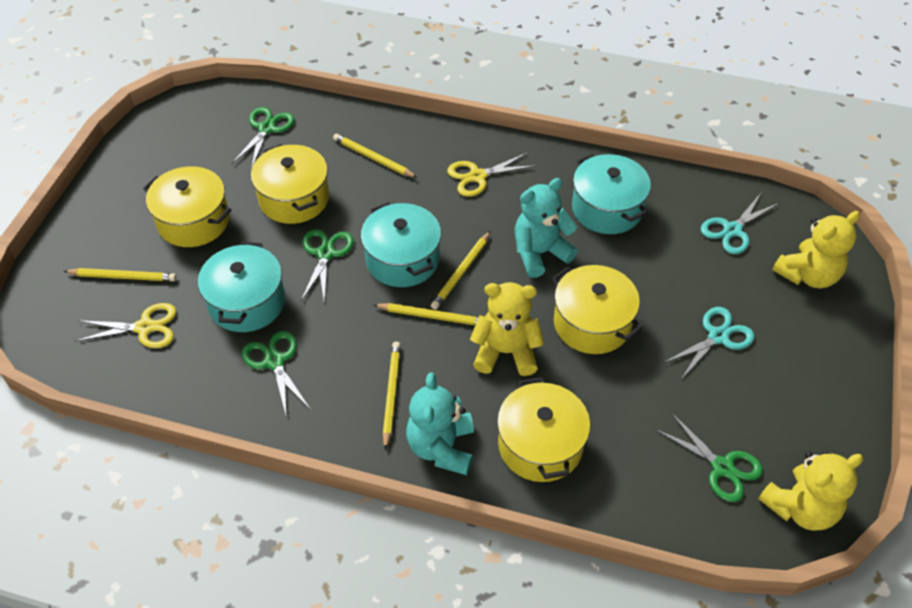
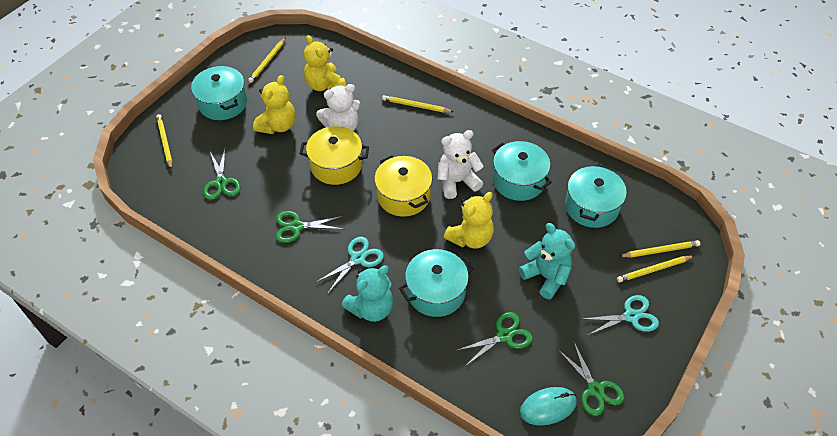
turquoise mouse: 0 -> 1
turquoise pot: 3 -> 4
white teddy bear: 0 -> 2
yellow pot: 4 -> 2
yellow scissors: 2 -> 0

